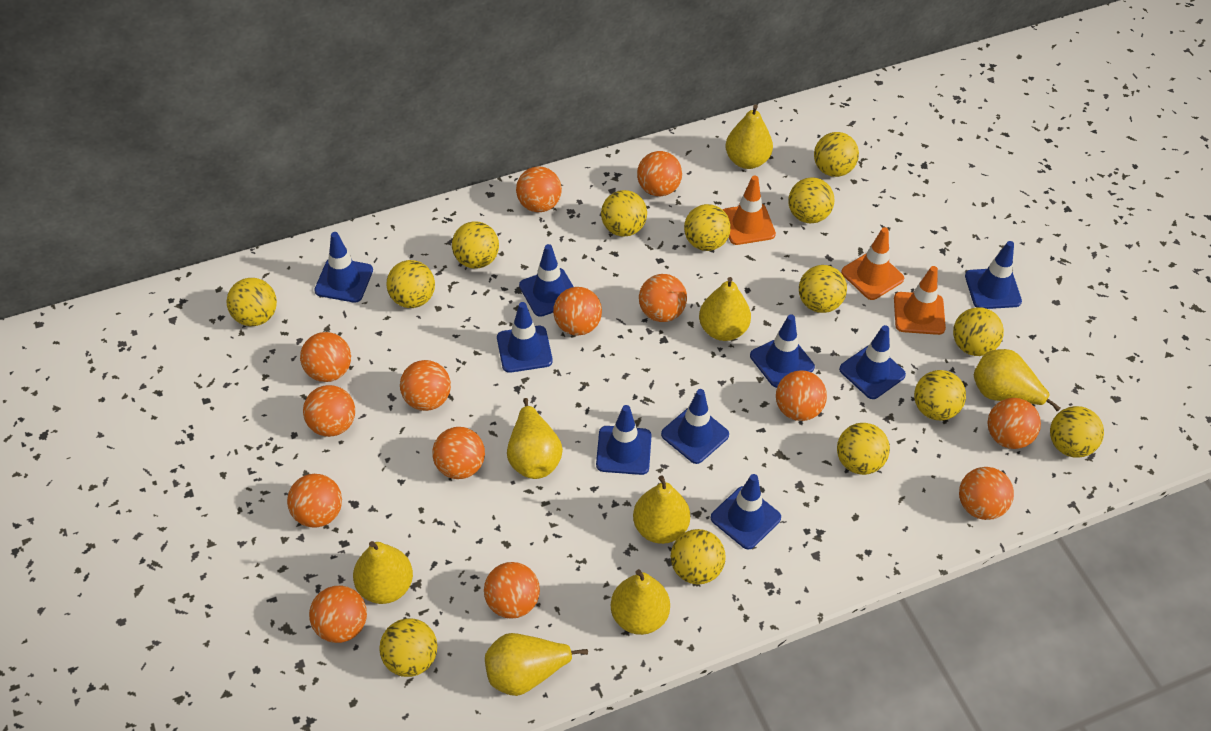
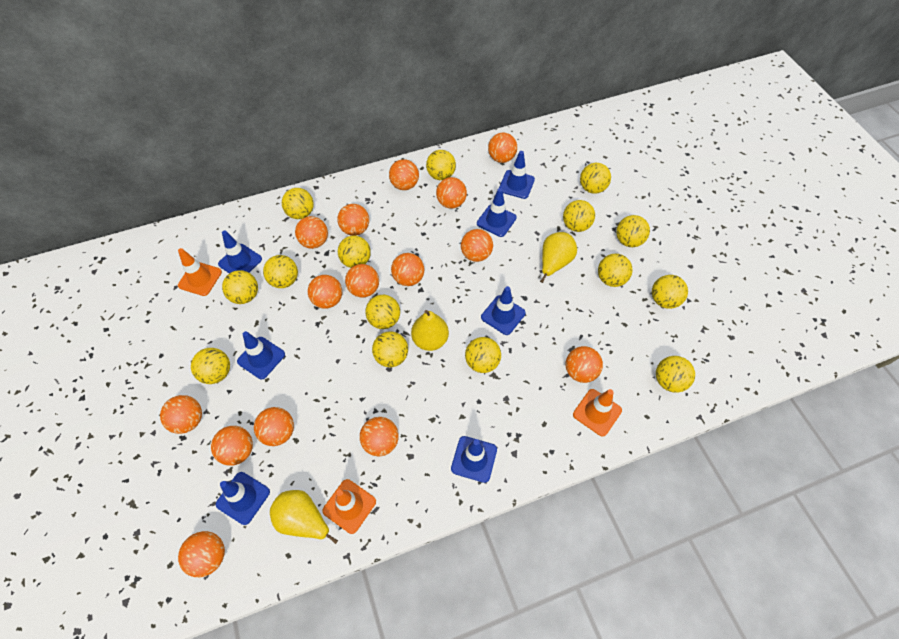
blue traffic cone: 9 -> 7
orange ball: 14 -> 15
yellow ball: 14 -> 15
yellow pear: 8 -> 3

